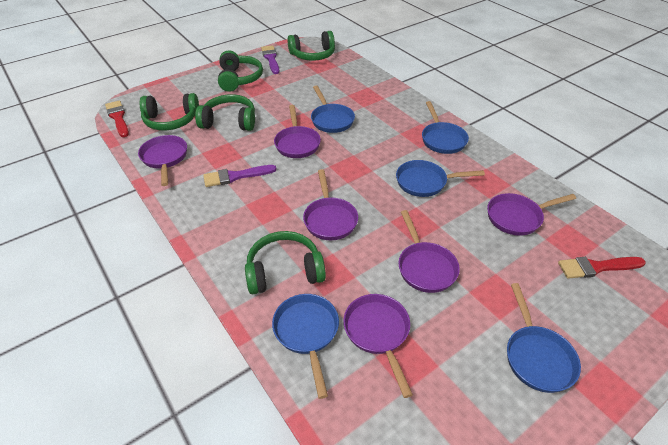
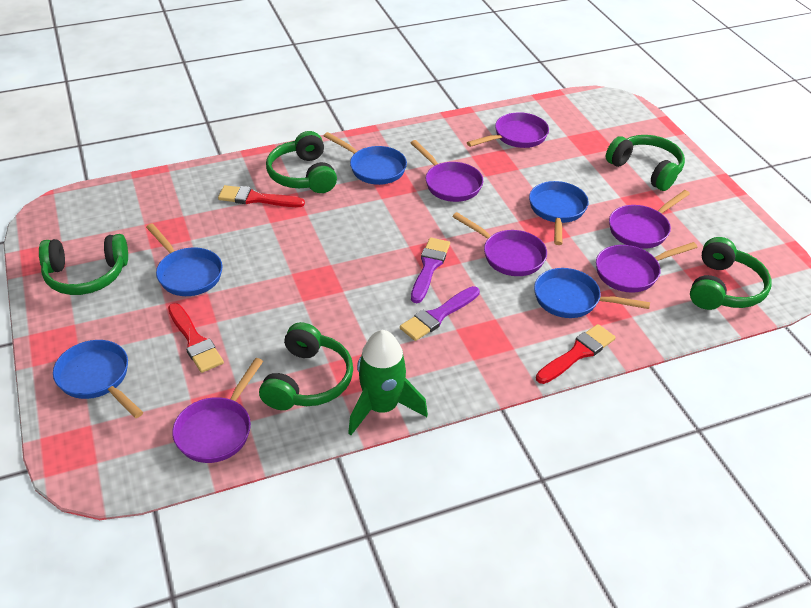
green rocket: 0 -> 1
red brush: 2 -> 3

